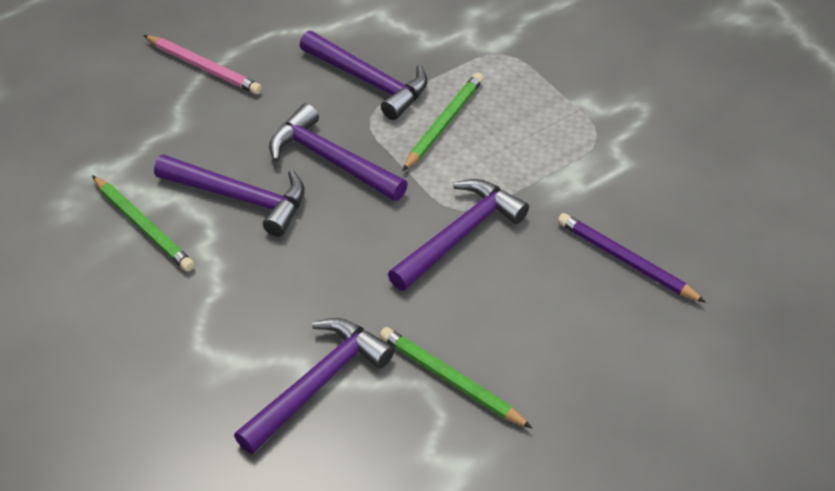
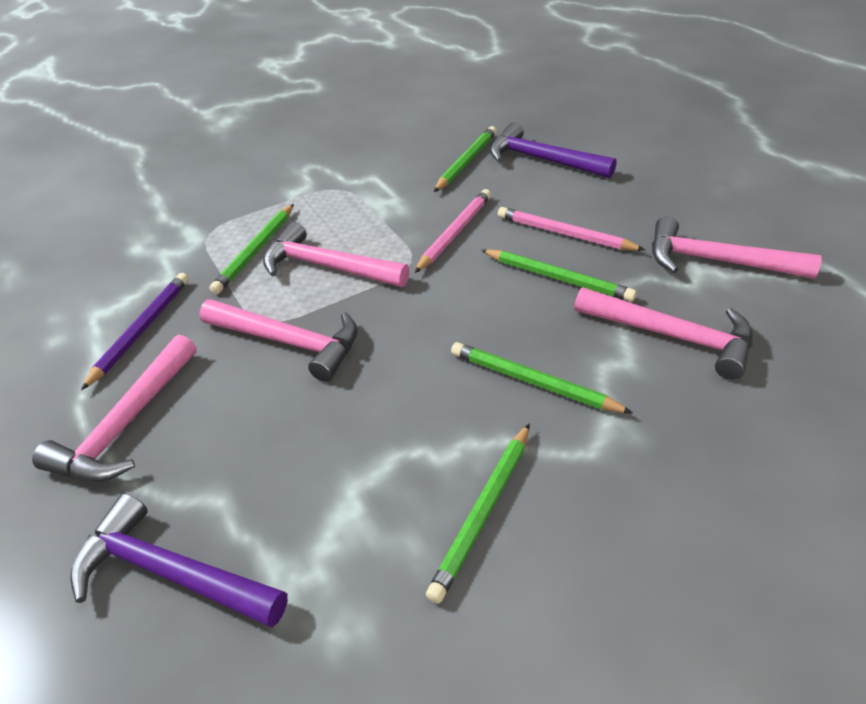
green pencil: 3 -> 5
pink hammer: 0 -> 5
pink pencil: 1 -> 2
purple hammer: 5 -> 2

